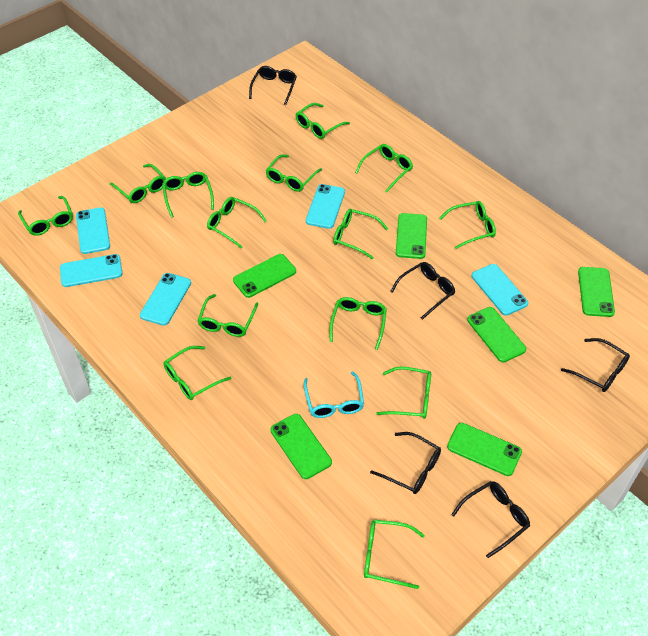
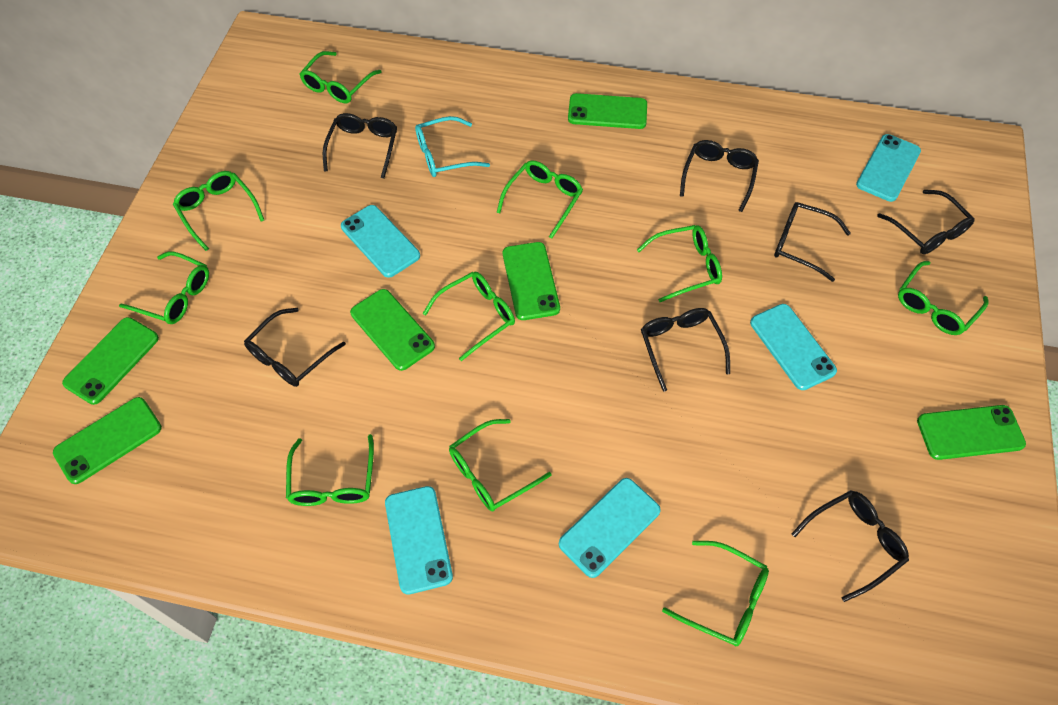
black glasses: 5 -> 7
green glasses: 14 -> 10

